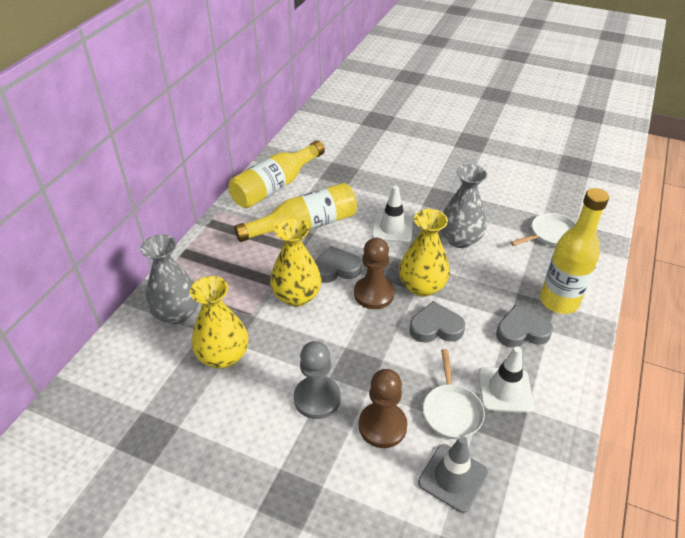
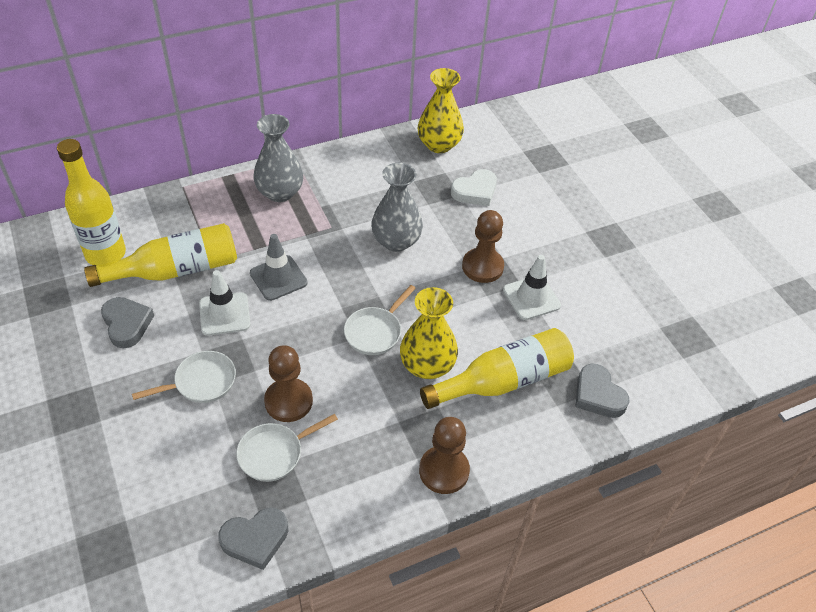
brown pawn: 2 -> 3
grey pawn: 1 -> 0
white heart: 0 -> 1
white pan: 2 -> 3
yellow vase: 3 -> 2

